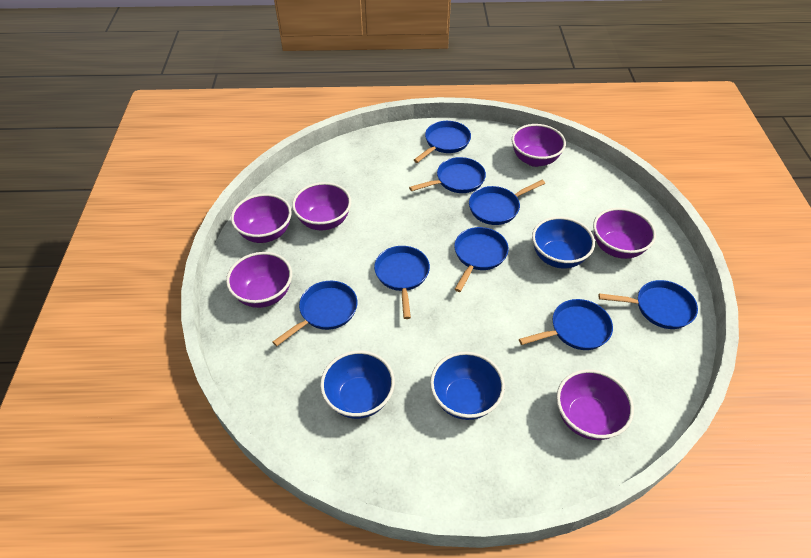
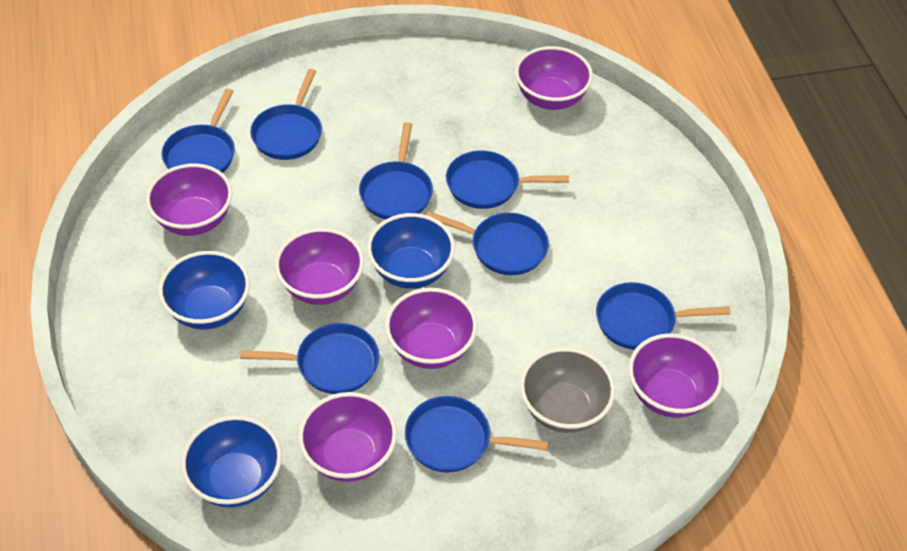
grey bowl: 0 -> 1

